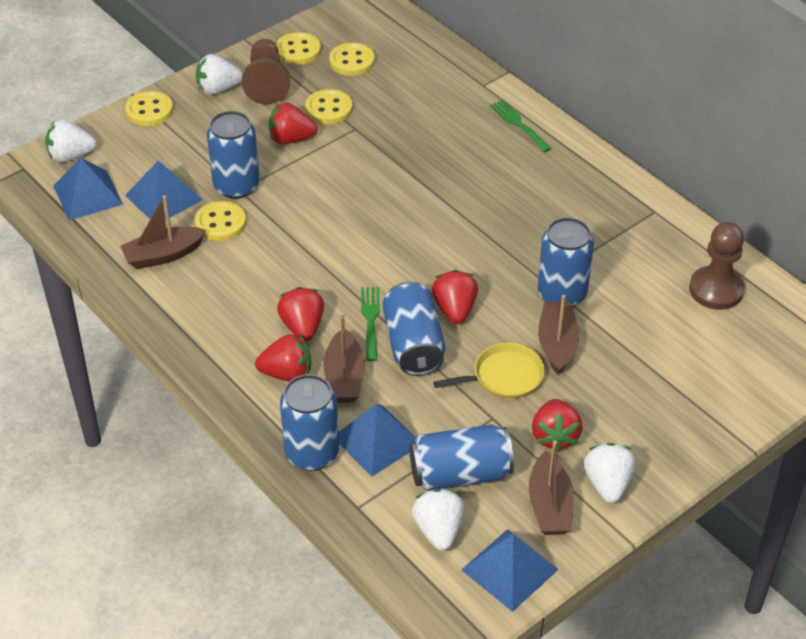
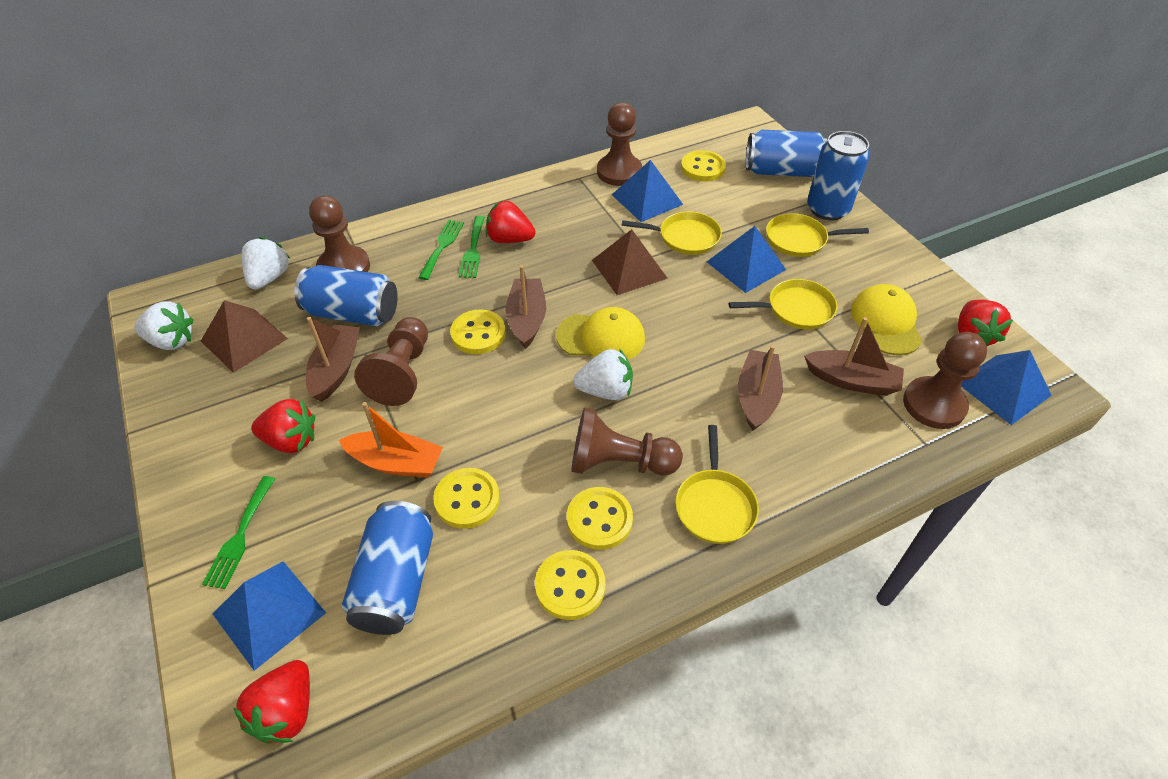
blue can: 5 -> 4
brown pawn: 2 -> 5
brown pyramid: 0 -> 2
green fork: 2 -> 3
orange boat: 0 -> 1
red strawberry: 5 -> 4
white strawberry: 4 -> 3
yellow cap: 0 -> 2
yellow pan: 1 -> 4

